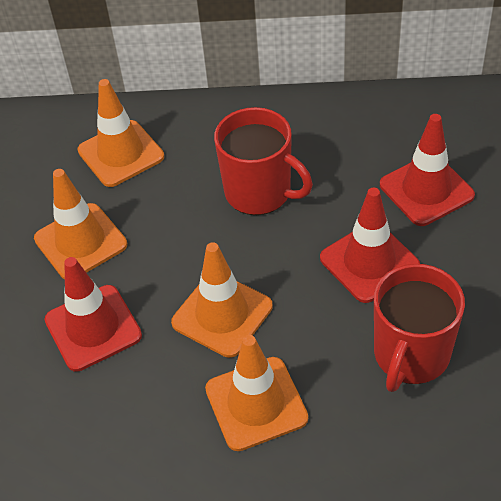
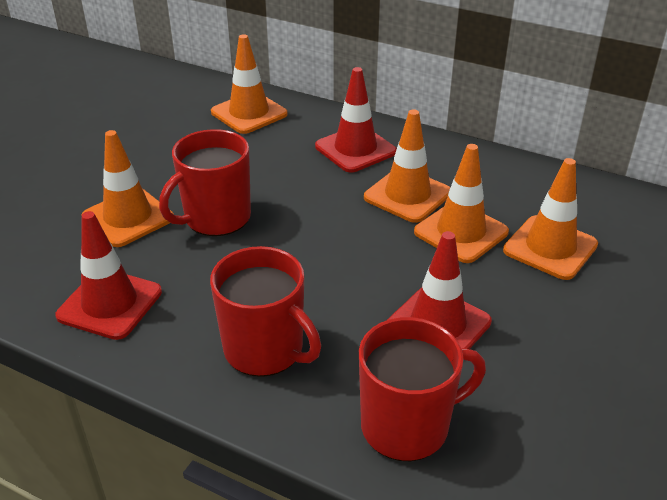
orange traffic cone: 4 -> 5
red mug: 2 -> 3

